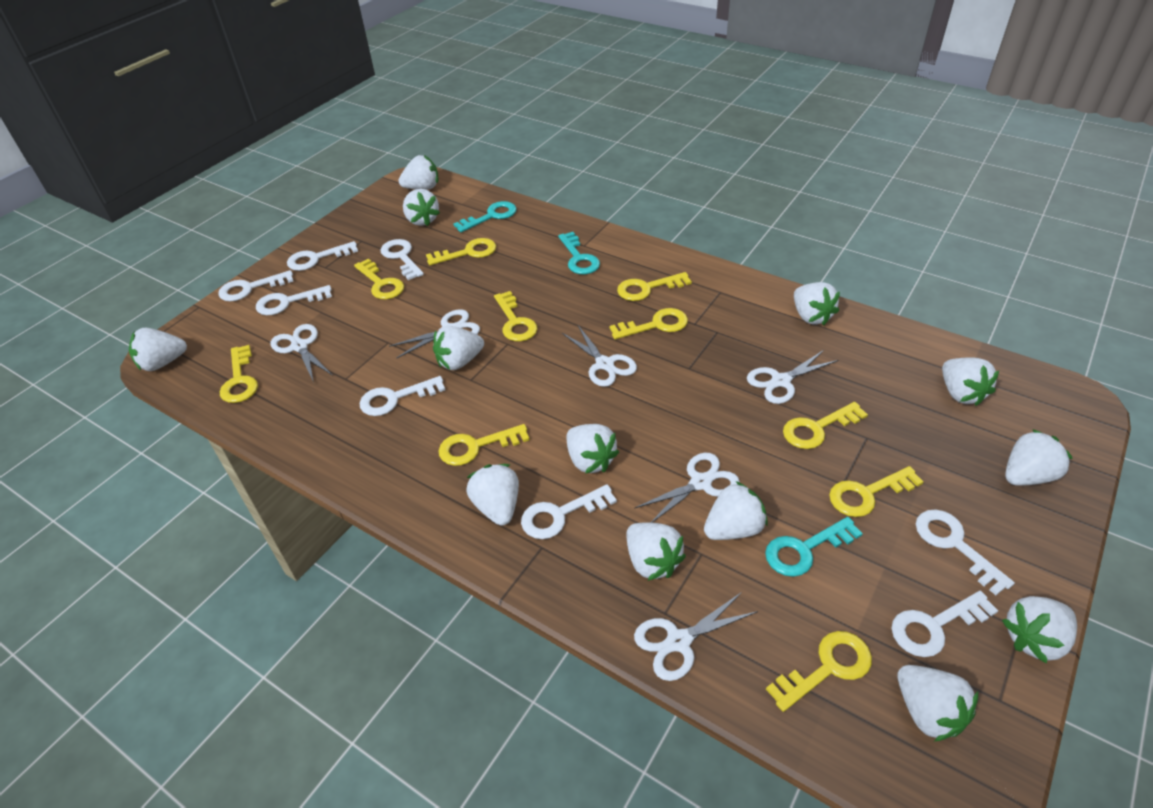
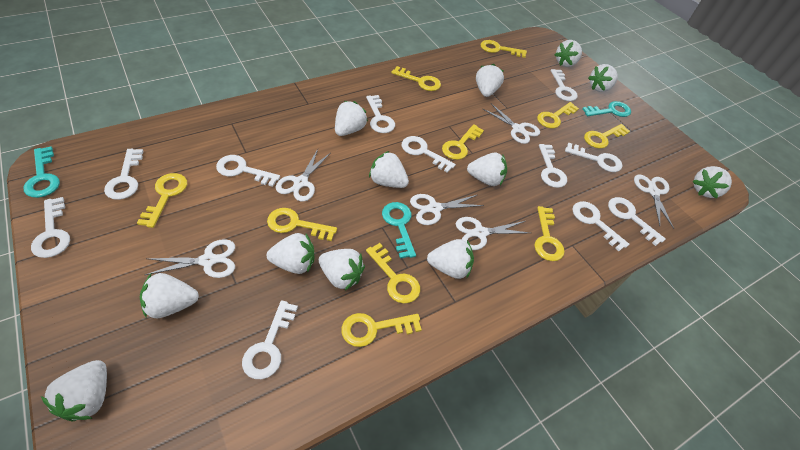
white key: 8 -> 11
white strawberry: 13 -> 12

